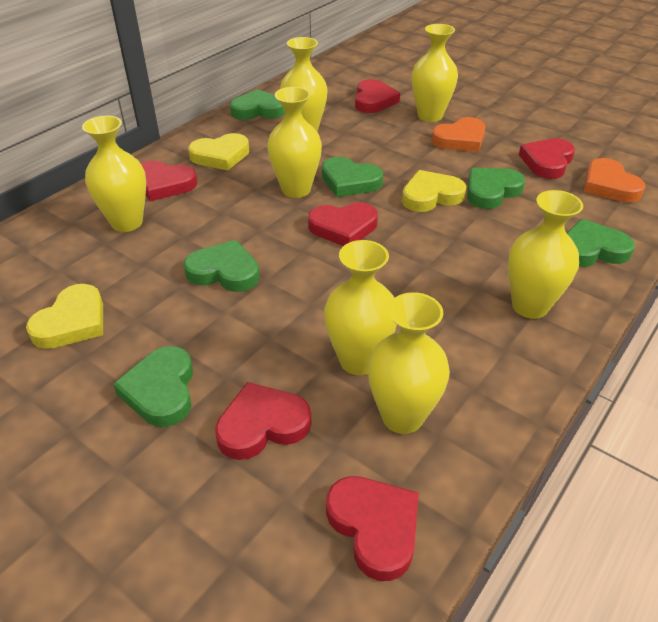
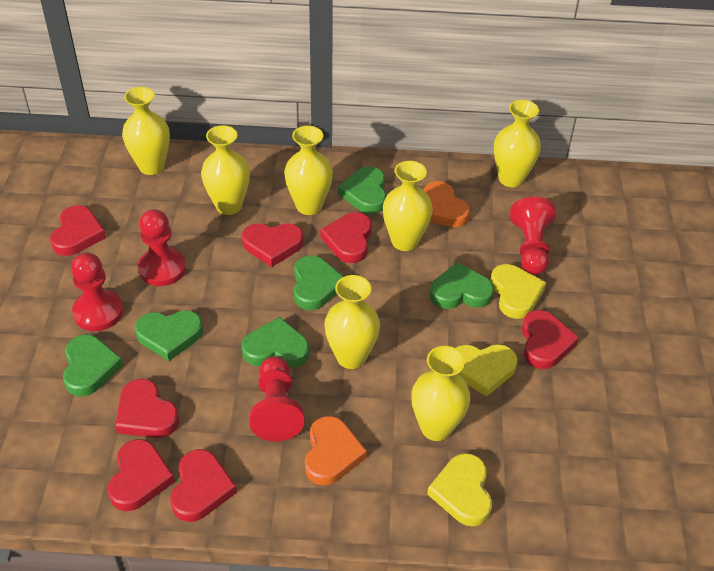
red heart: 6 -> 7
red pawn: 0 -> 4

